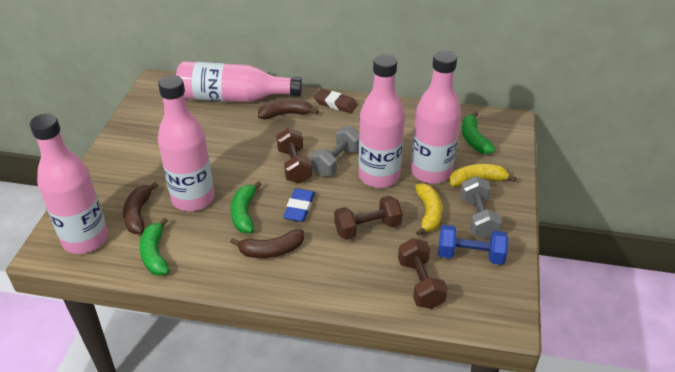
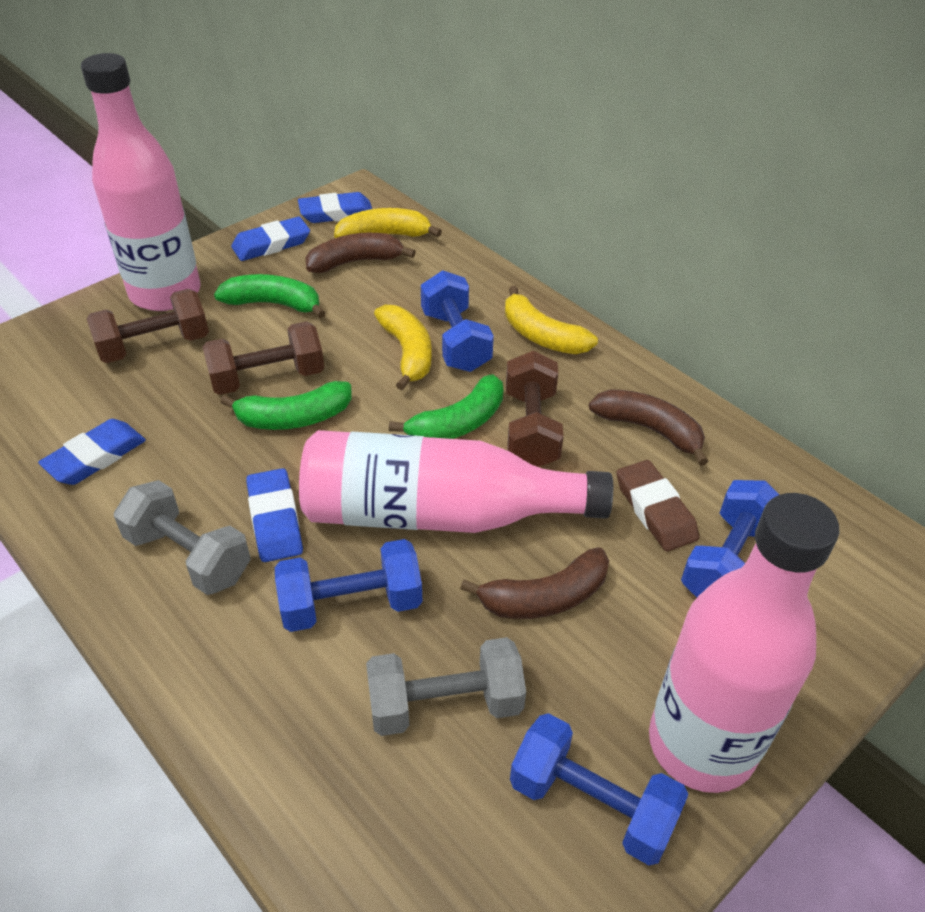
blue dumbbell: 1 -> 4
blue eraser: 1 -> 4
pink bottle: 5 -> 3
yellow banana: 2 -> 3

